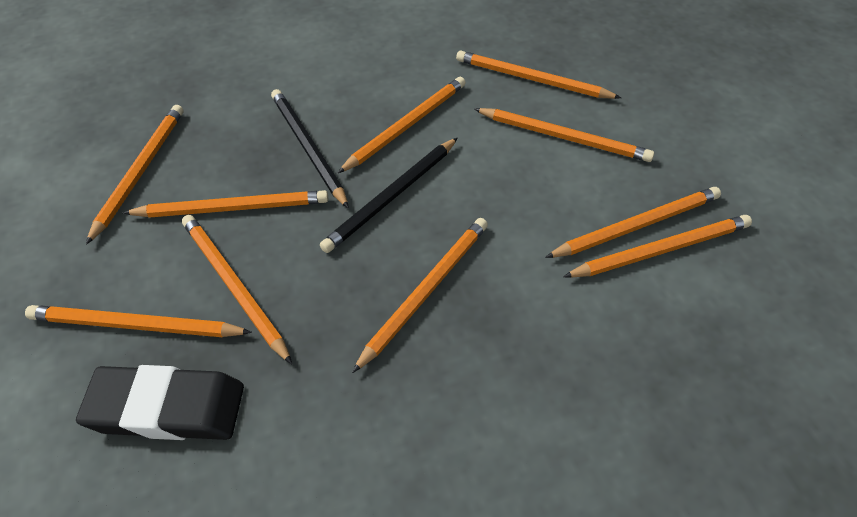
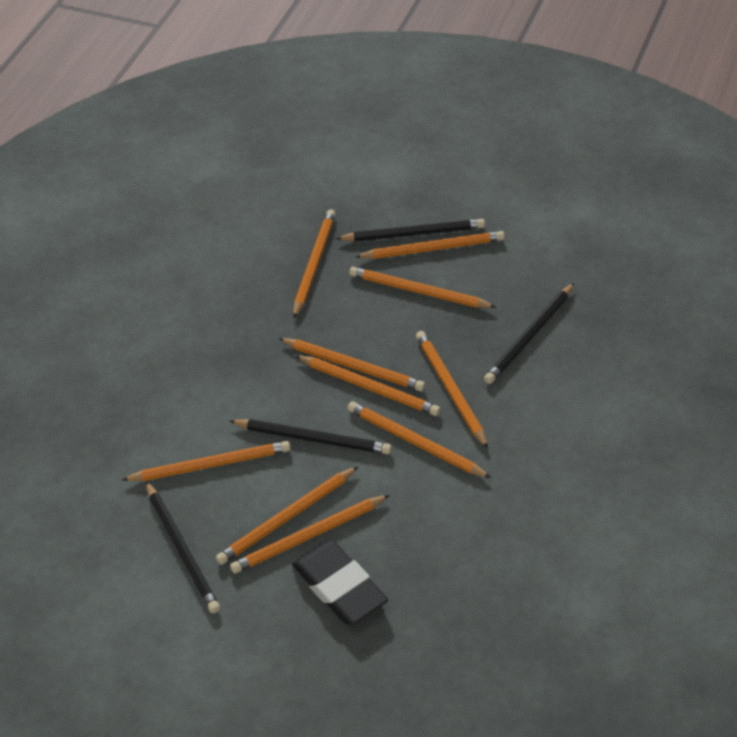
black pencil: 2 -> 4

